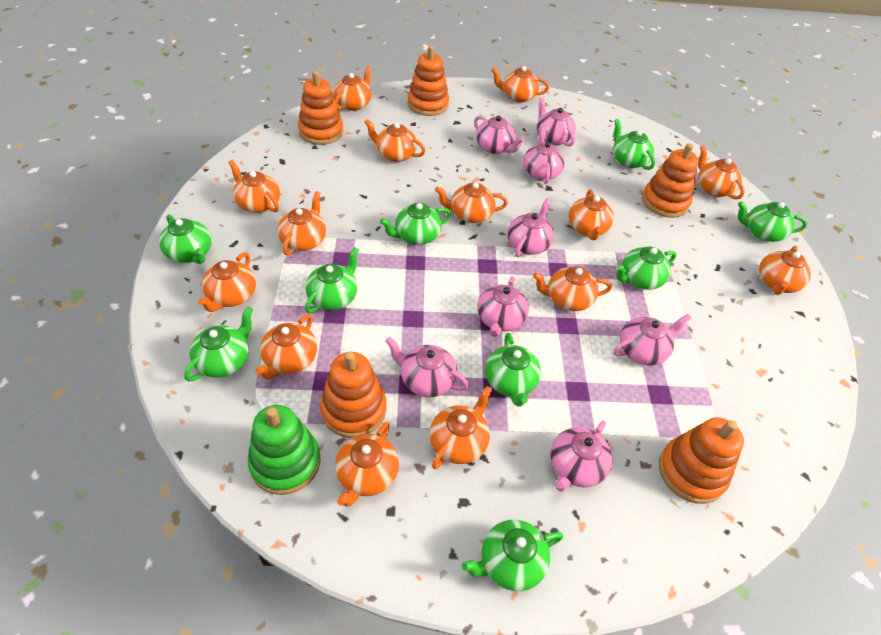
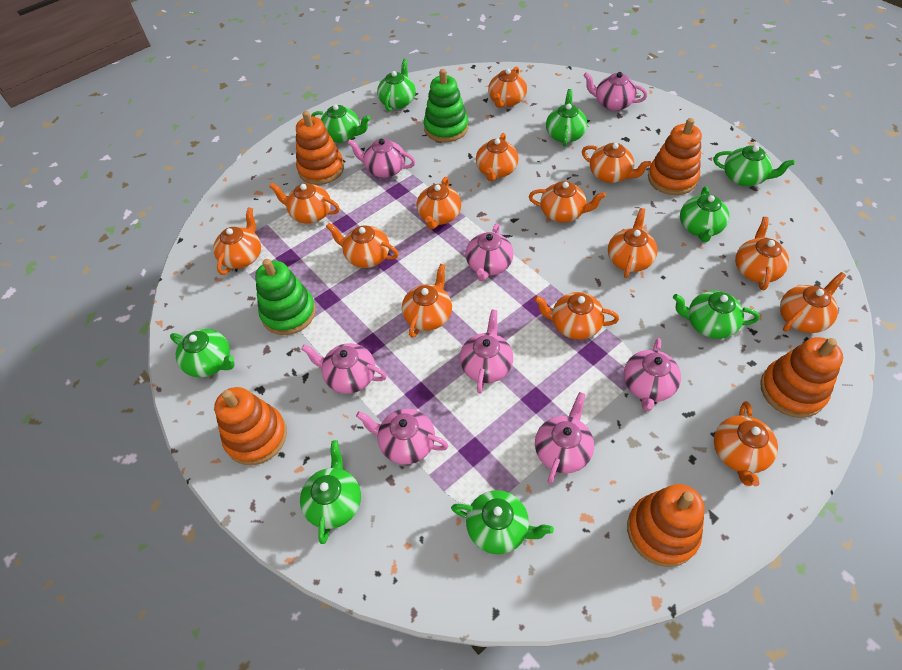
green stacking toy: 1 -> 2

